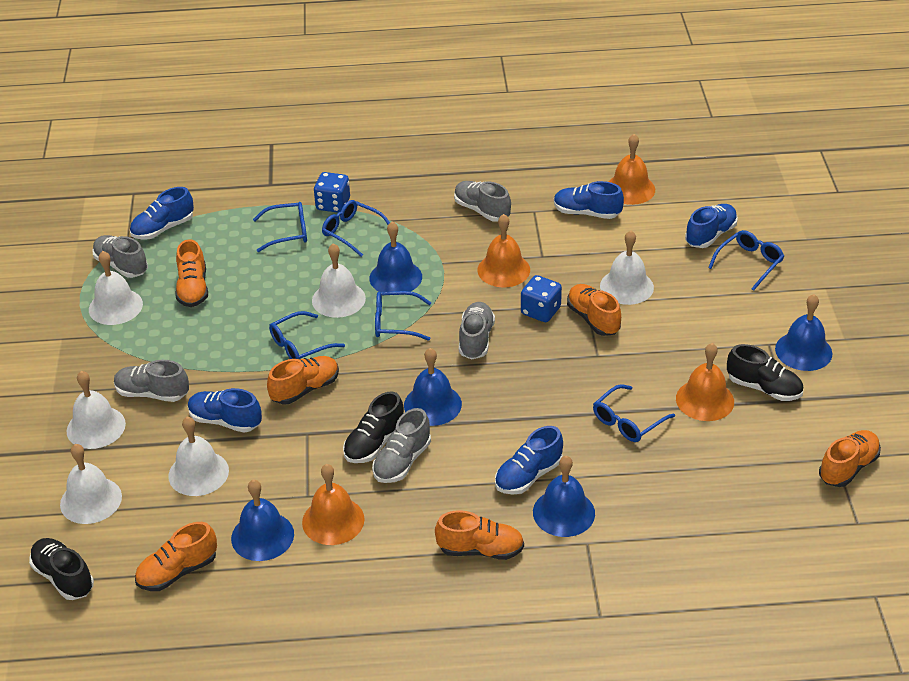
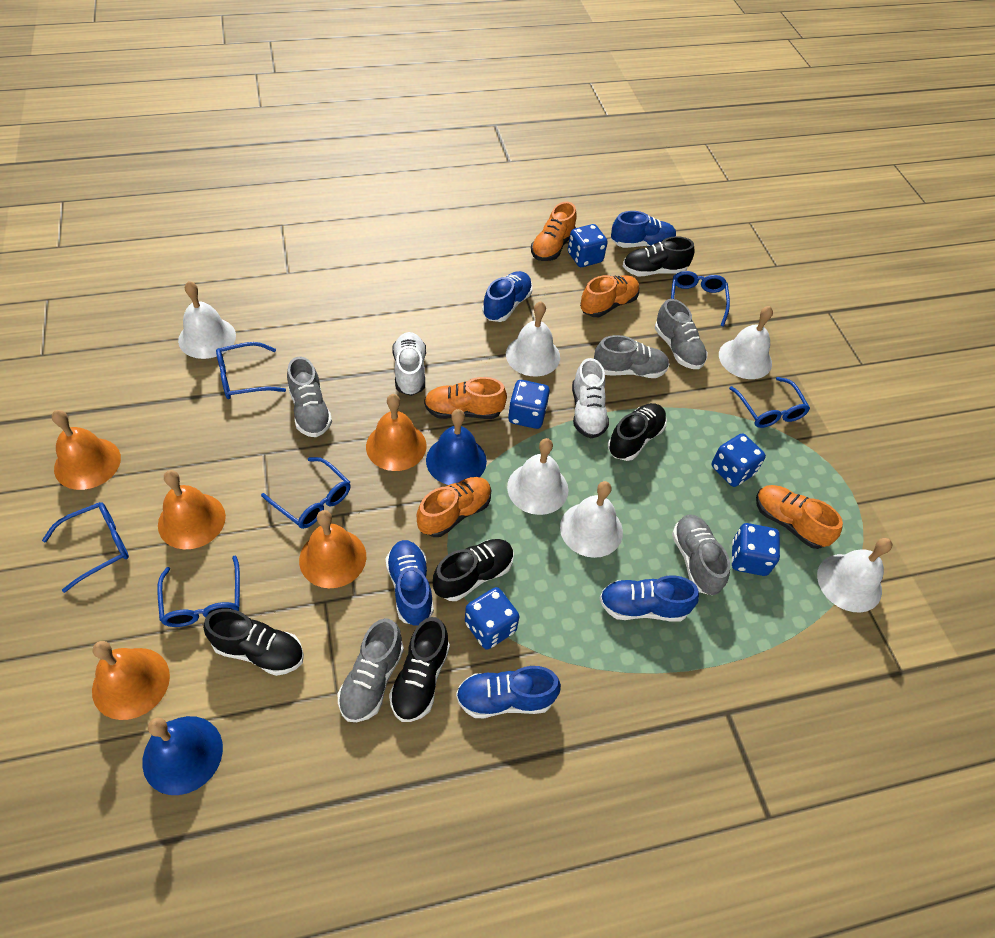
black shoe: 3 -> 5
blue bell: 5 -> 2
blue dice: 2 -> 5
orange bell: 4 -> 5
orange shoe: 6 -> 5
white shoe: 0 -> 2

